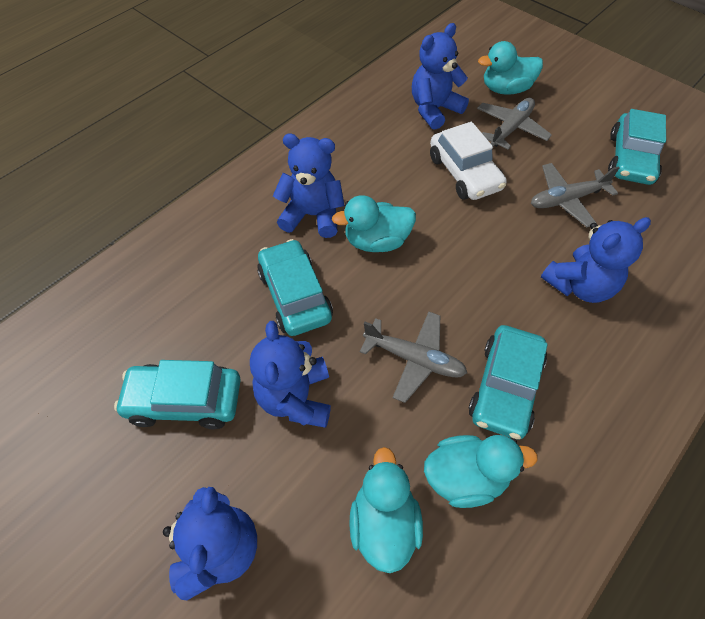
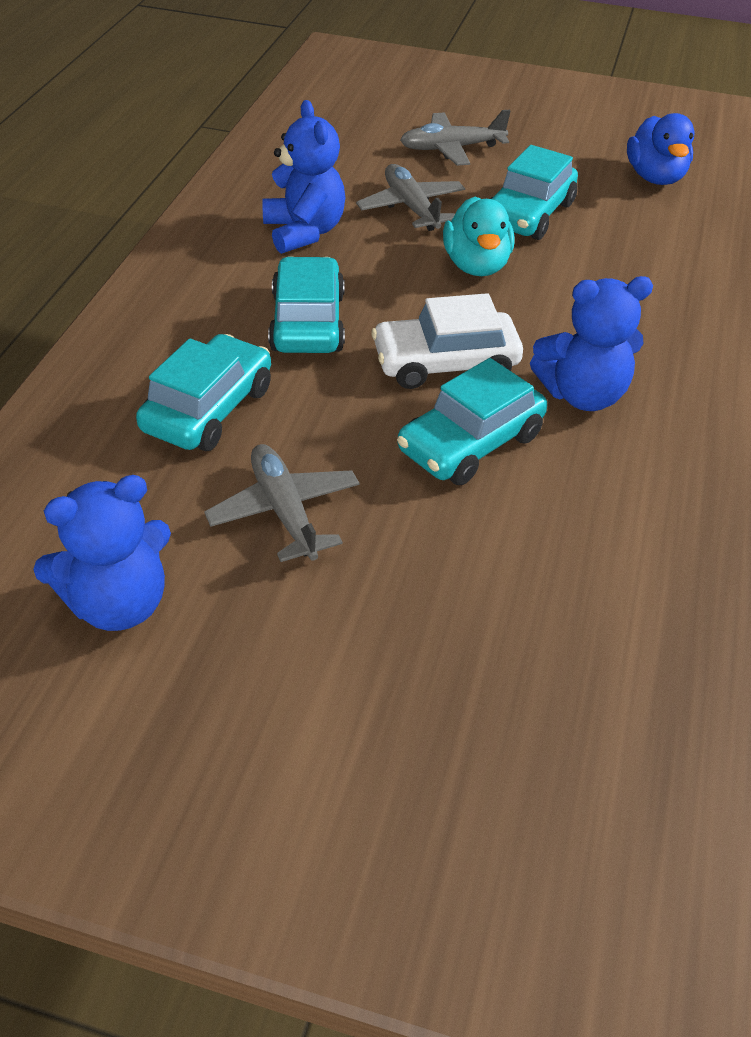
blue duck: 0 -> 1
blue teddy bear: 5 -> 3
turquoise duck: 4 -> 1

